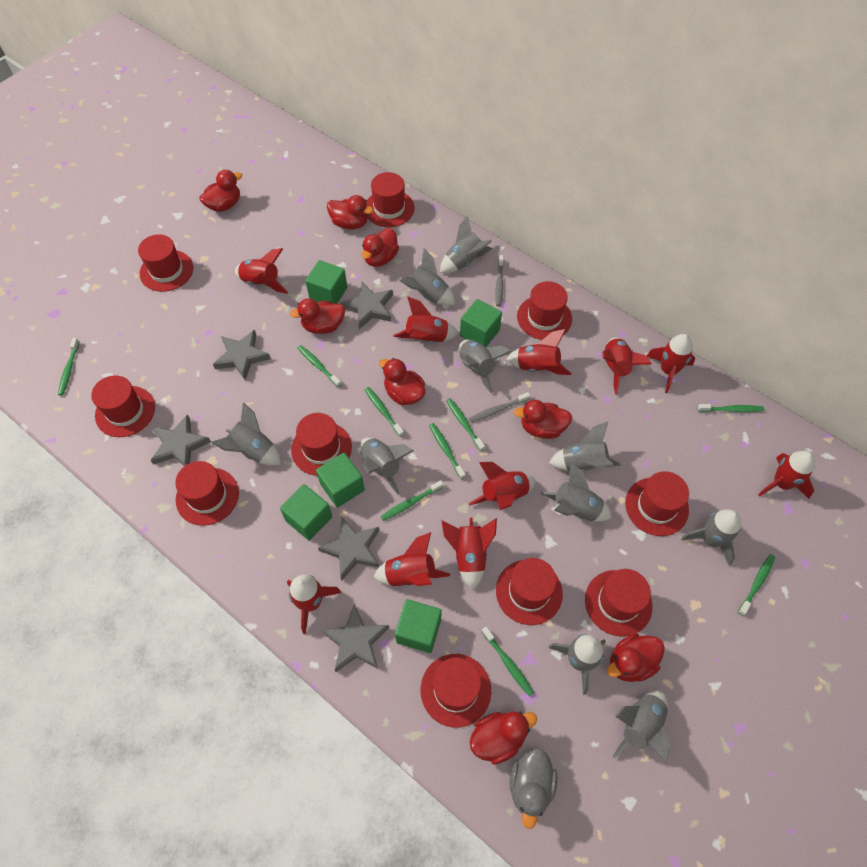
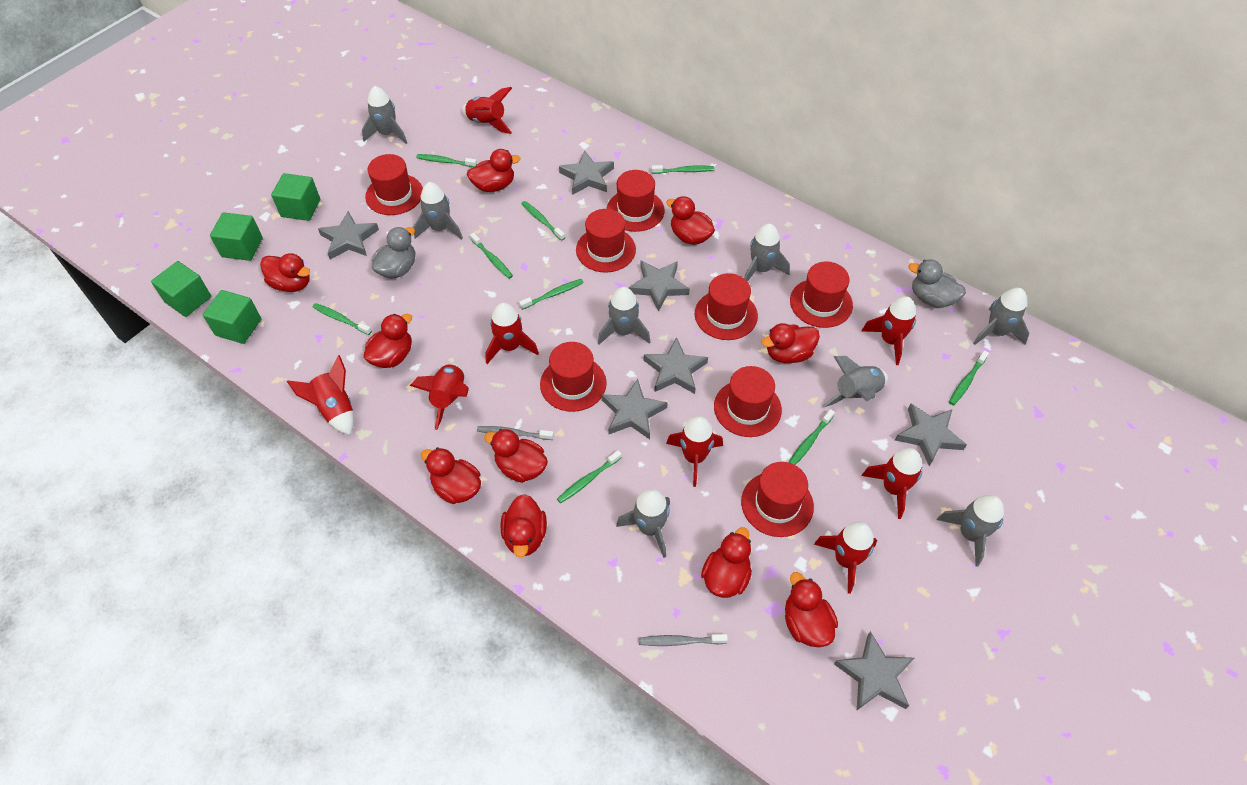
green cube: 5 -> 4
grey duck: 1 -> 2
grey rocket: 10 -> 8
grey star: 5 -> 7
red duck: 8 -> 10
red hat: 10 -> 8
red rocket: 10 -> 8

